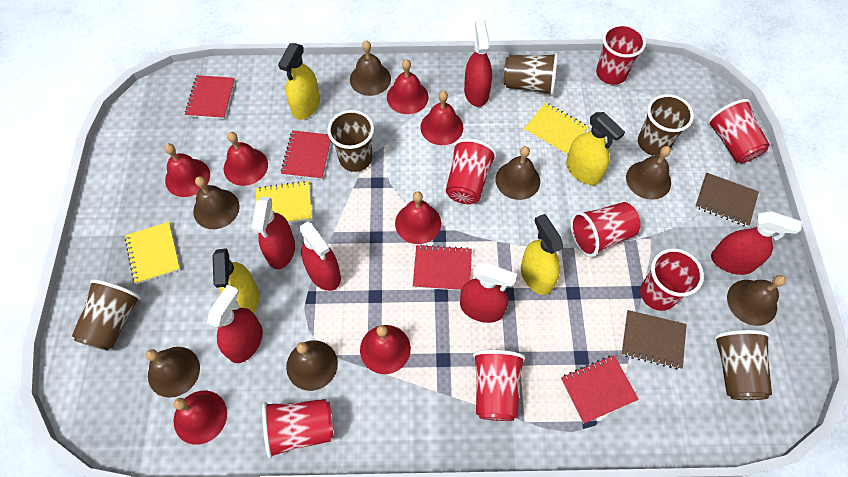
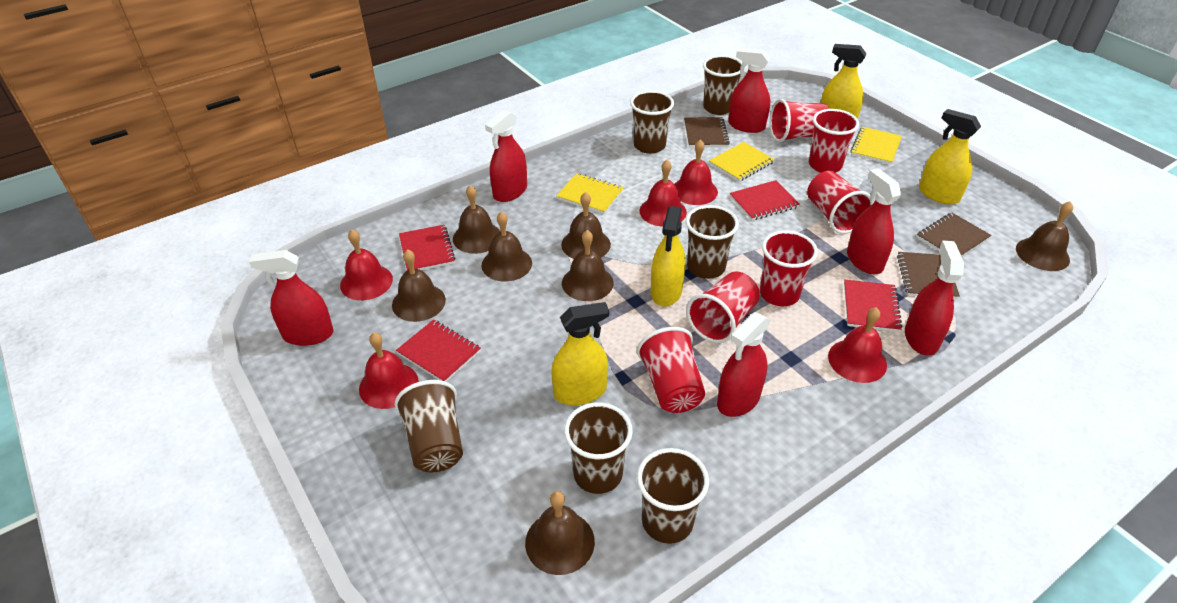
brown cup: 5 -> 6
brown notebook: 2 -> 3
red bell: 7 -> 5
red cup: 7 -> 6

